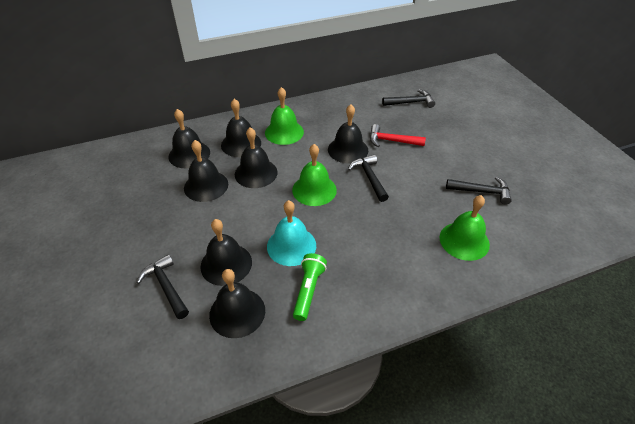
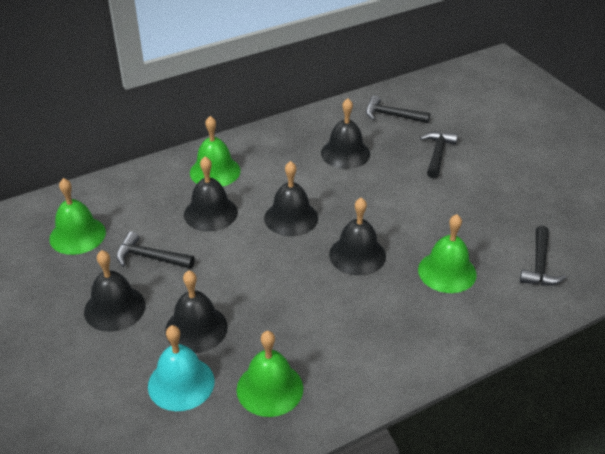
black bell: 7 -> 6
green bell: 3 -> 4
green flashlight: 1 -> 0
red hammer: 1 -> 0

